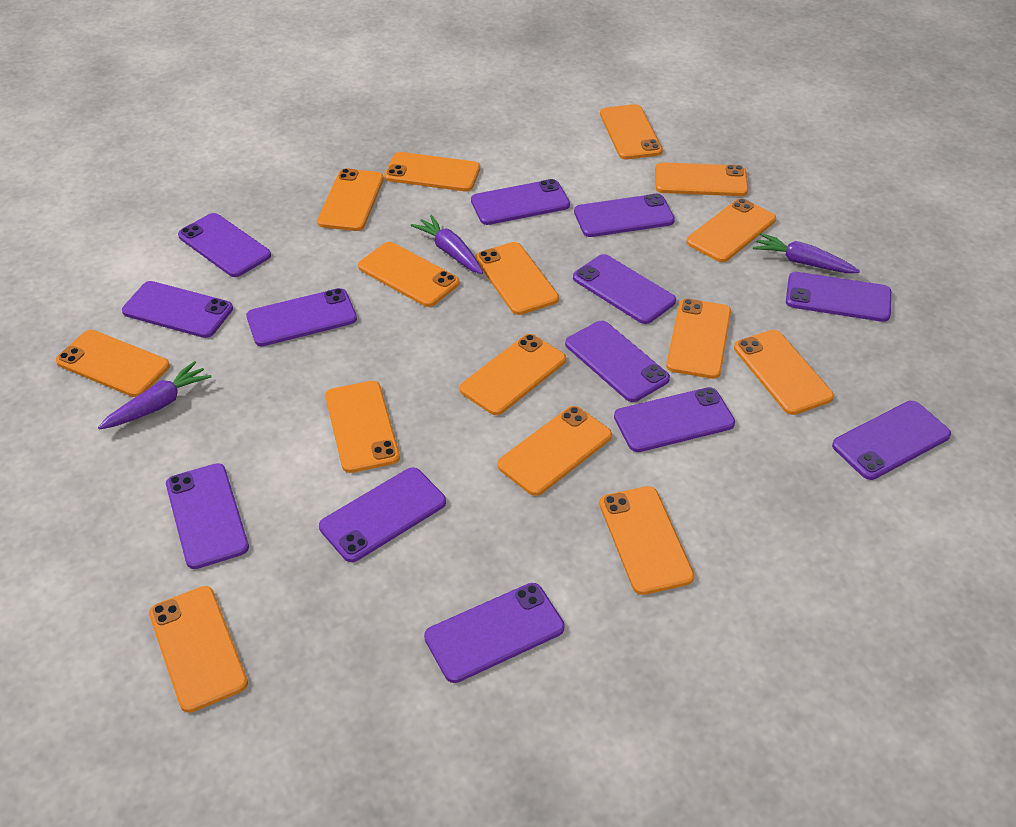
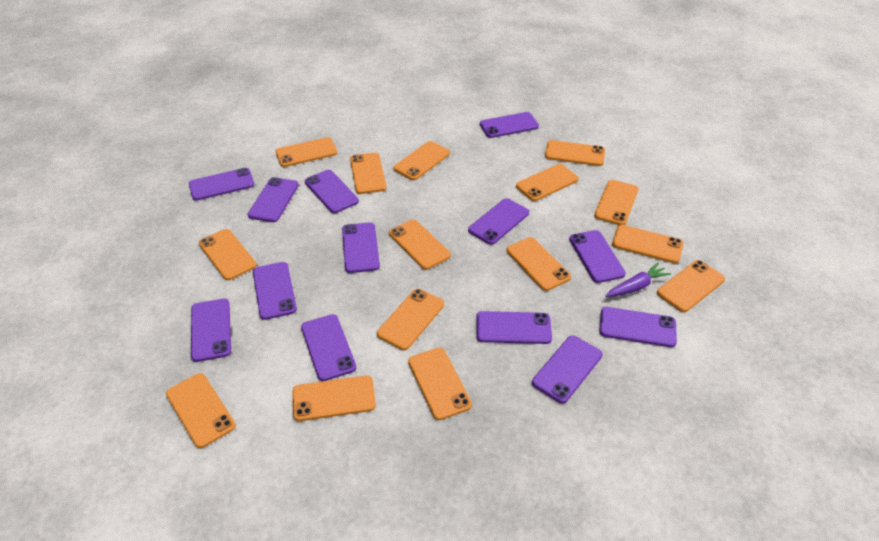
purple carrot: 3 -> 1

